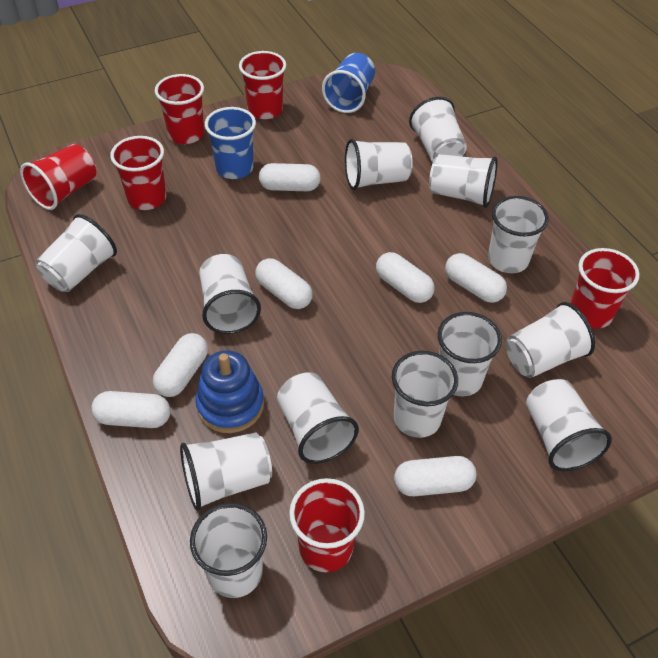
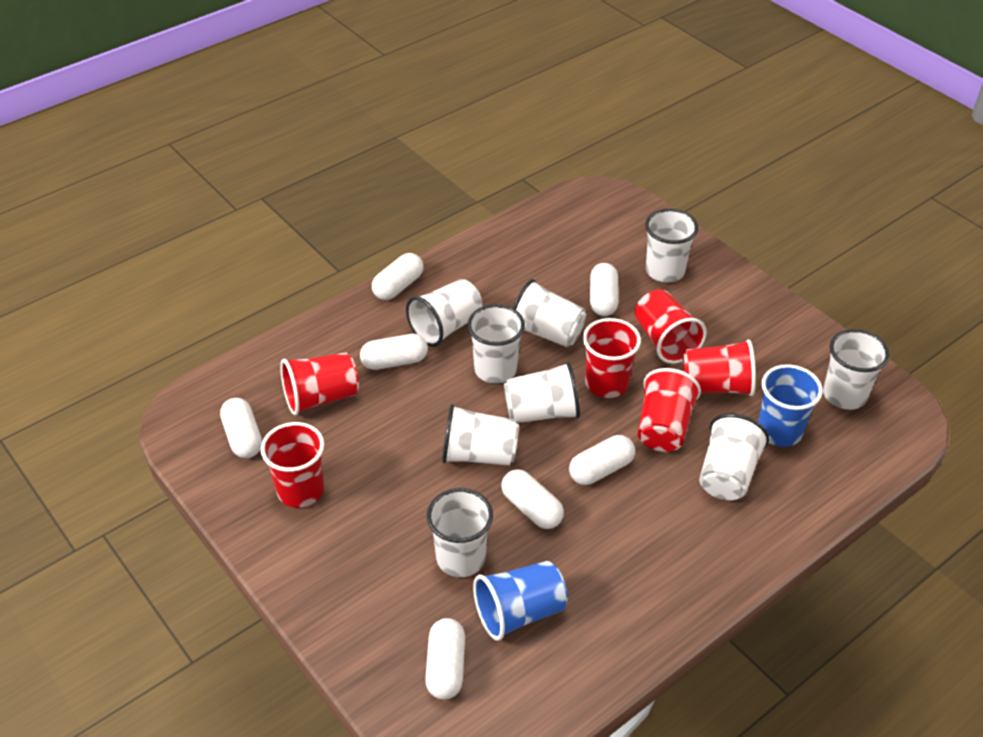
blue stacking toy: 1 -> 0
white cup: 13 -> 9

